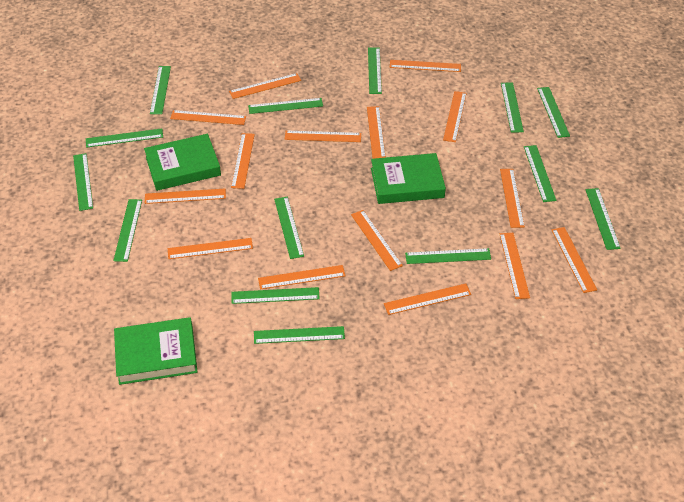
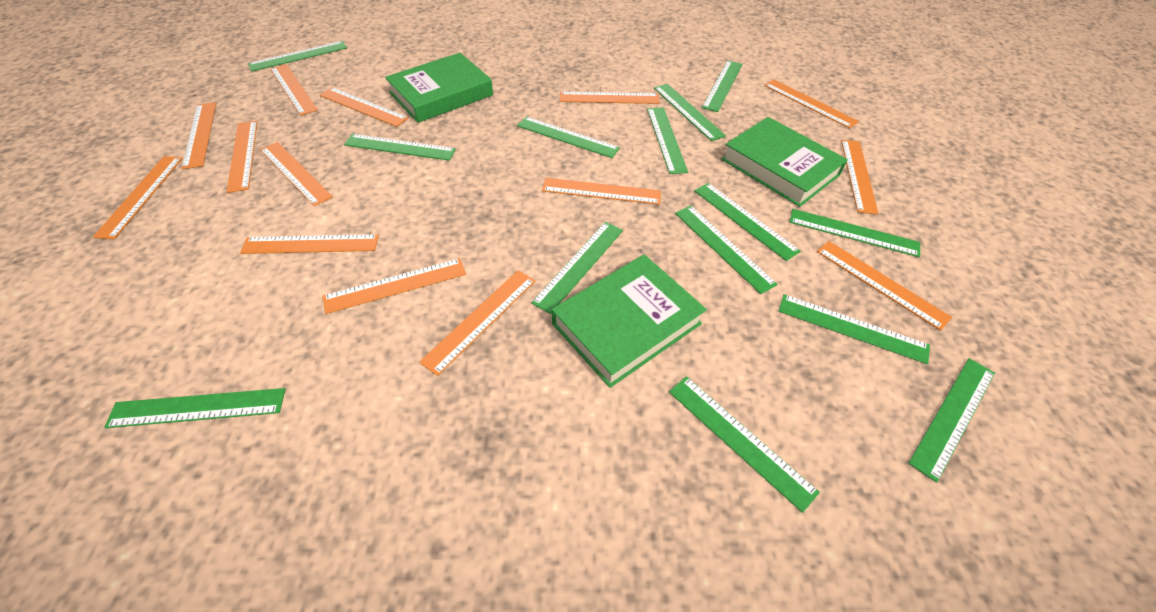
orange ruler: 15 -> 14

